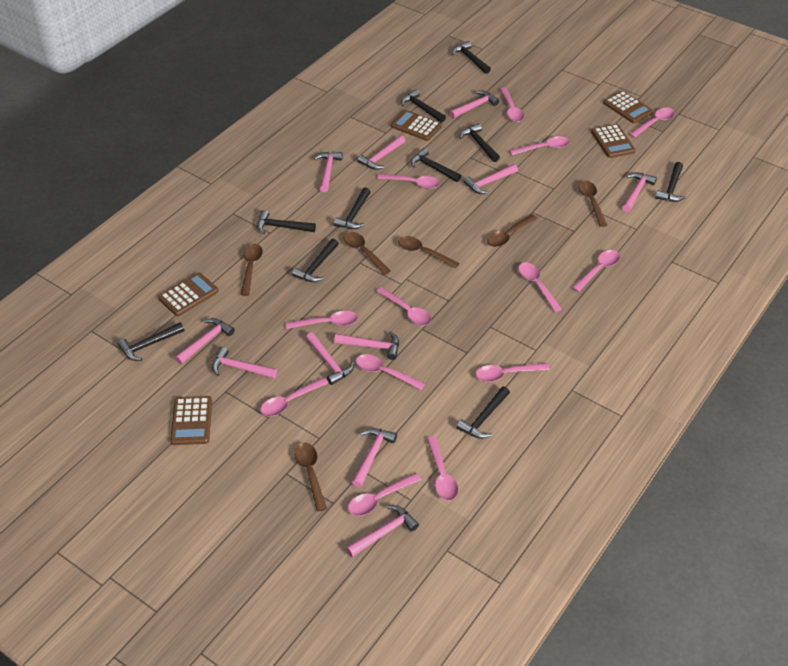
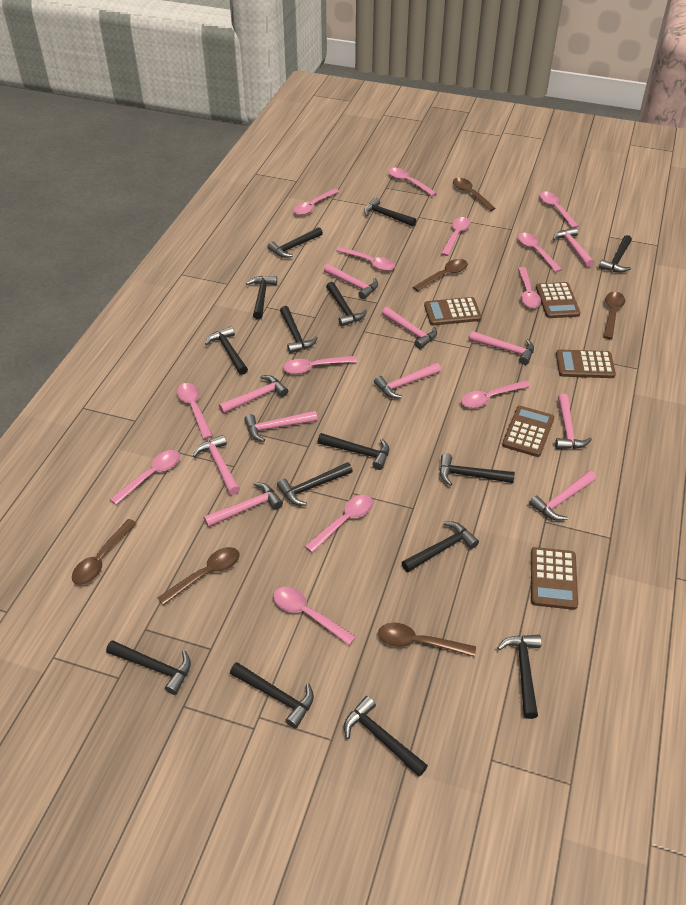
black hammer: 10 -> 15

